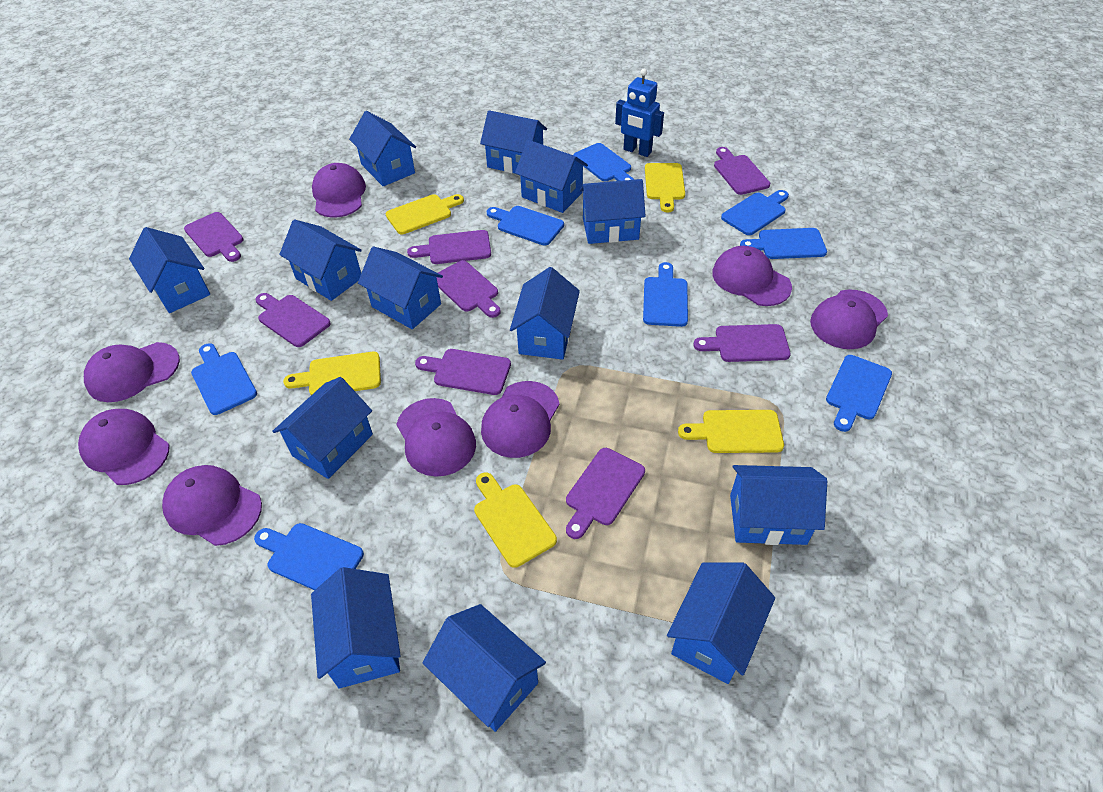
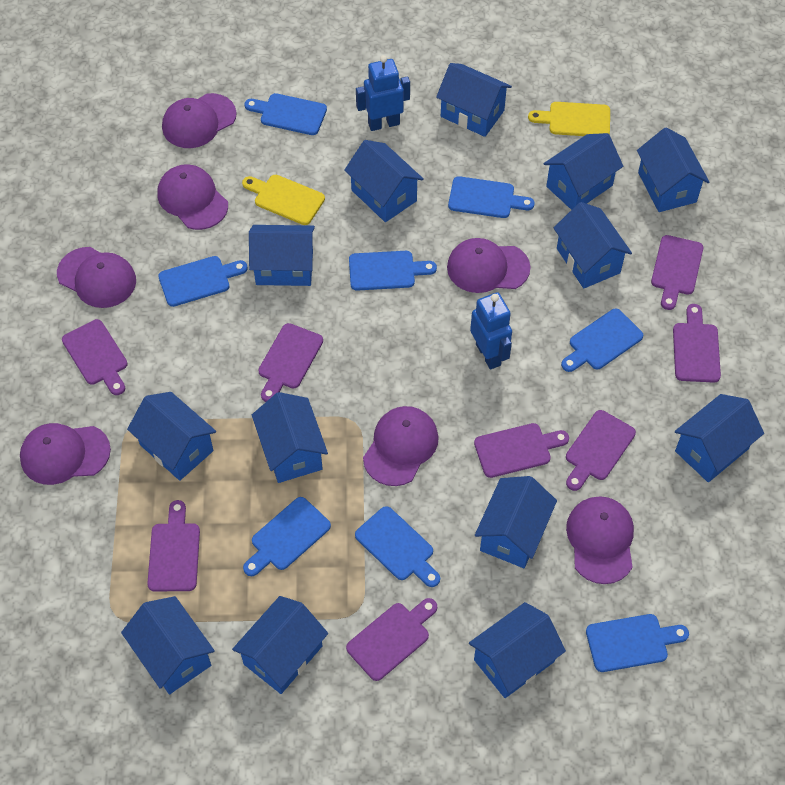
blue robot: 1 -> 2
purple cap: 8 -> 7
yellow cutting board: 5 -> 2

